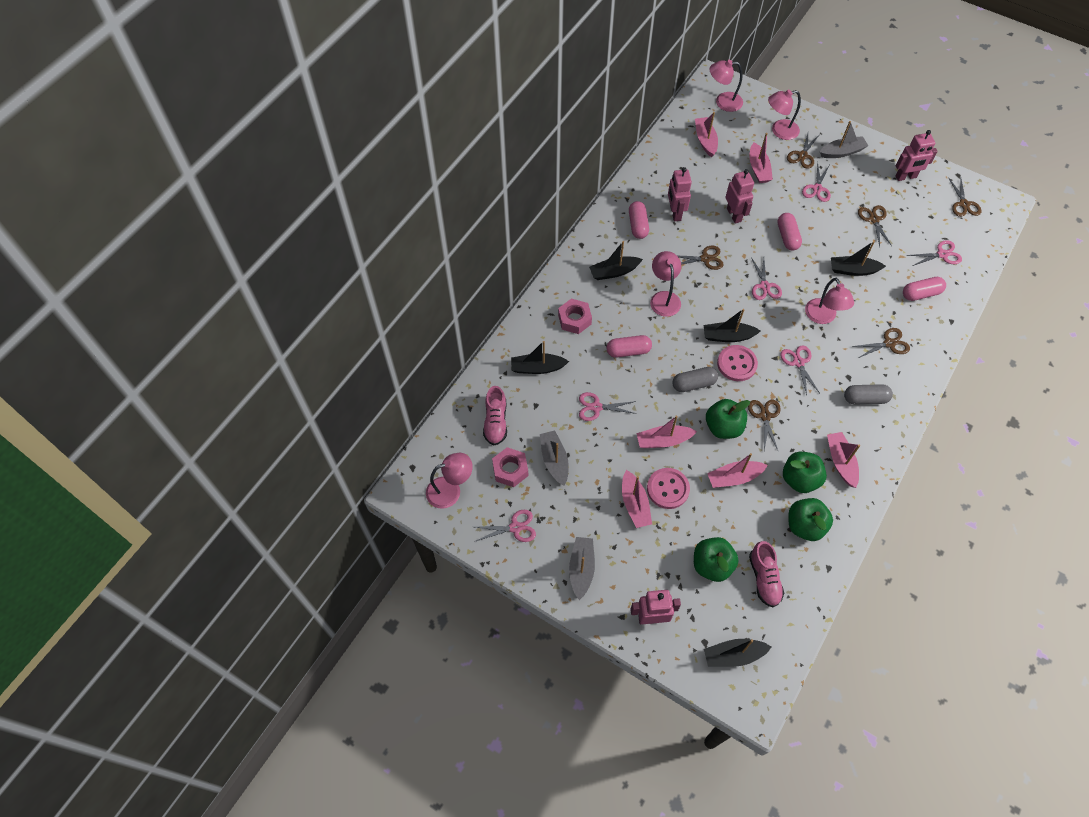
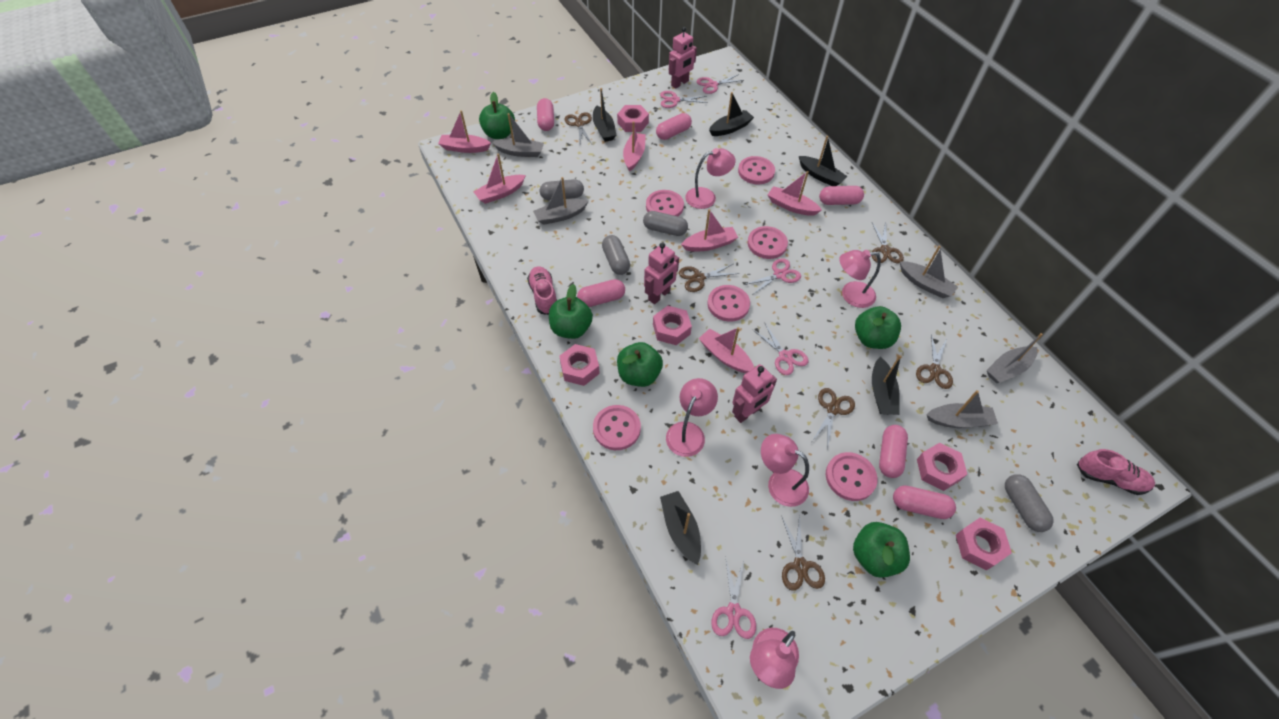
green apple: 4 -> 5
grey boat: 3 -> 5
grey capsule: 2 -> 4
pink button: 2 -> 6
pink capsule: 4 -> 6
pink nut: 2 -> 5
pink robot: 4 -> 3
pink scissors: 6 -> 5

